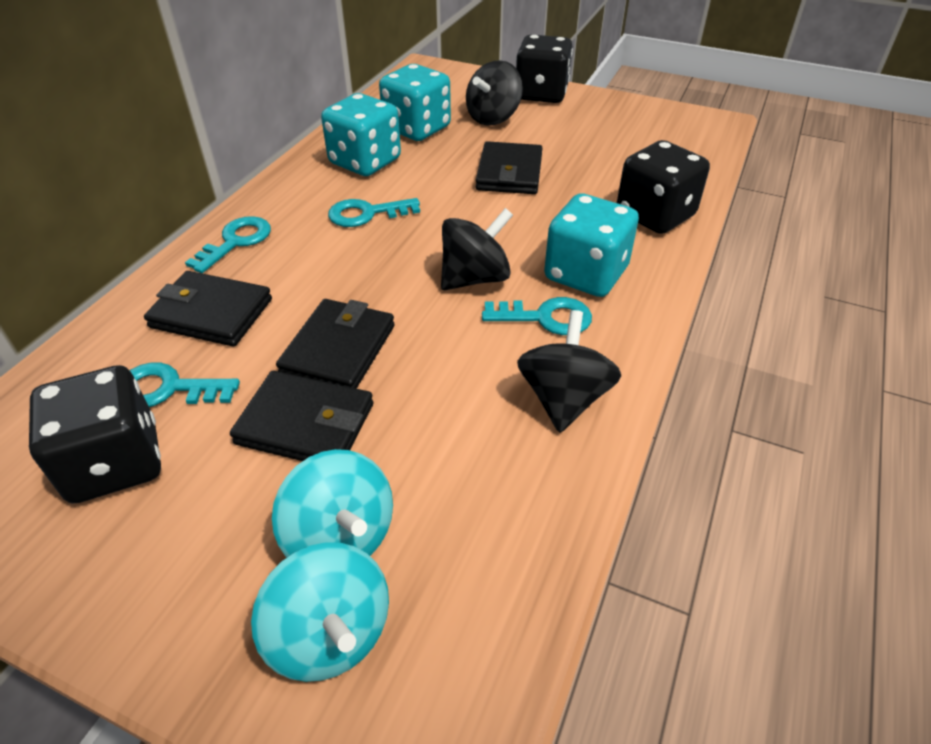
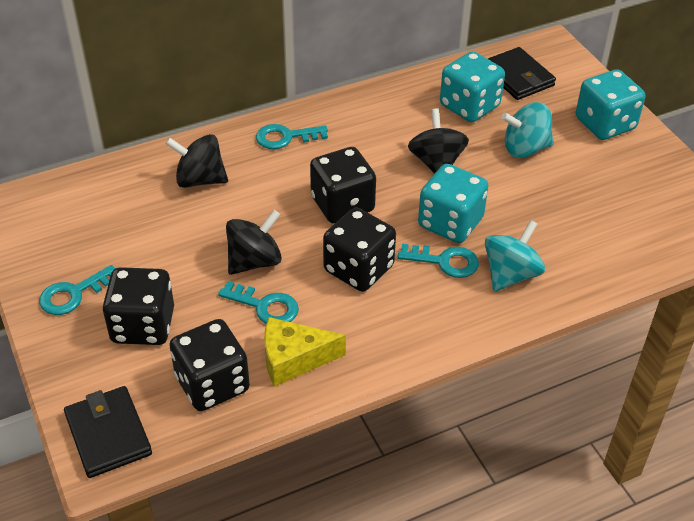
black dice: 3 -> 4
black wallet: 4 -> 2
yellow cheese: 0 -> 1

